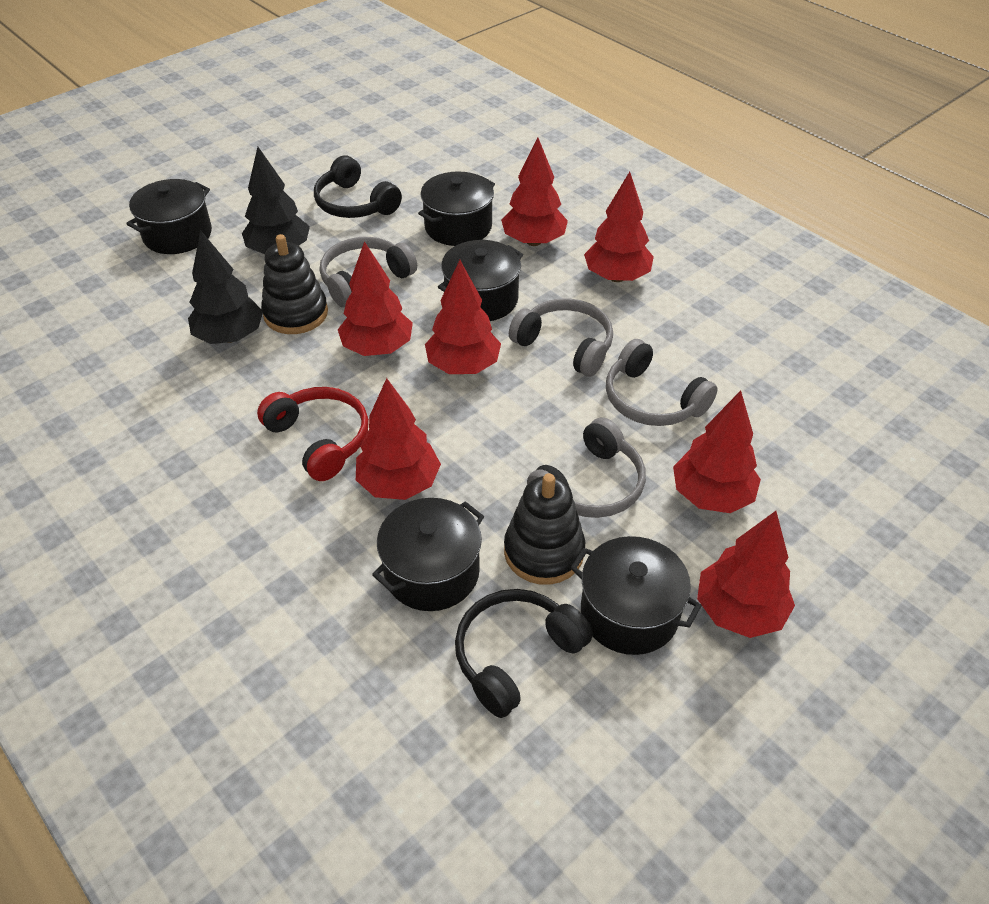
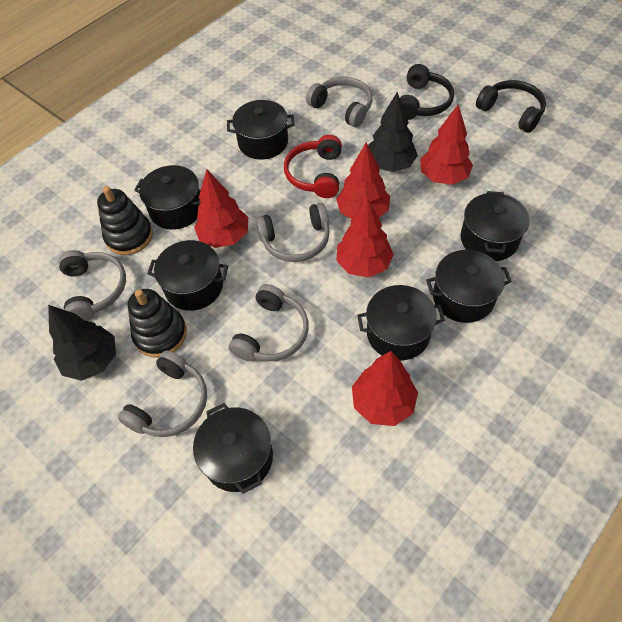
black pot: 5 -> 7
grey headphones: 4 -> 5
red tree: 7 -> 5

